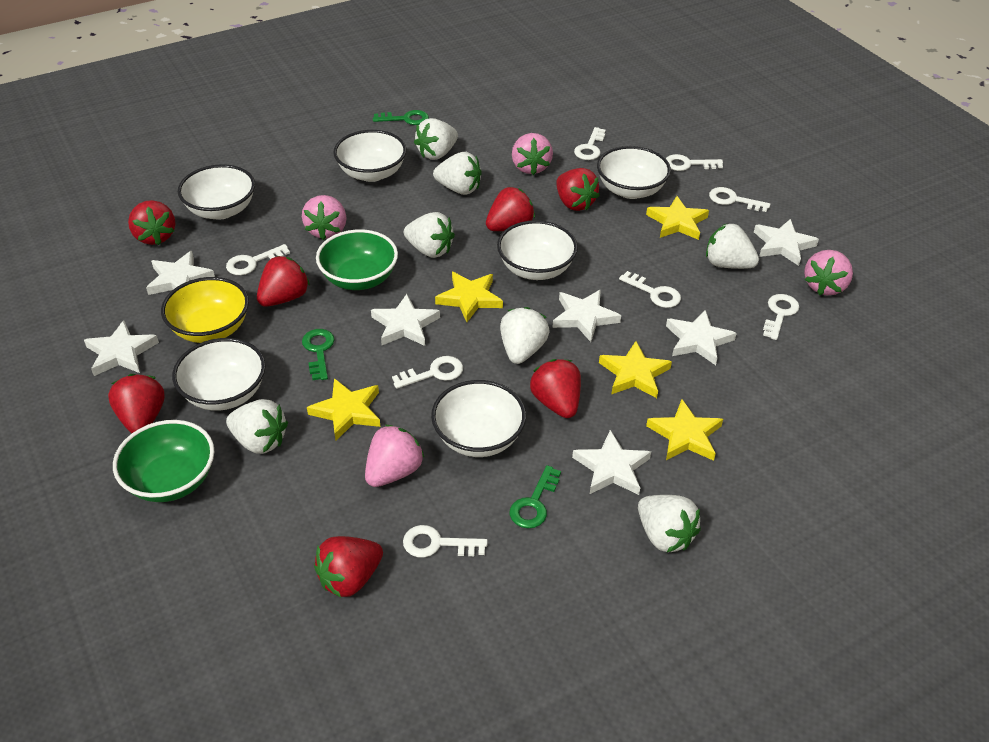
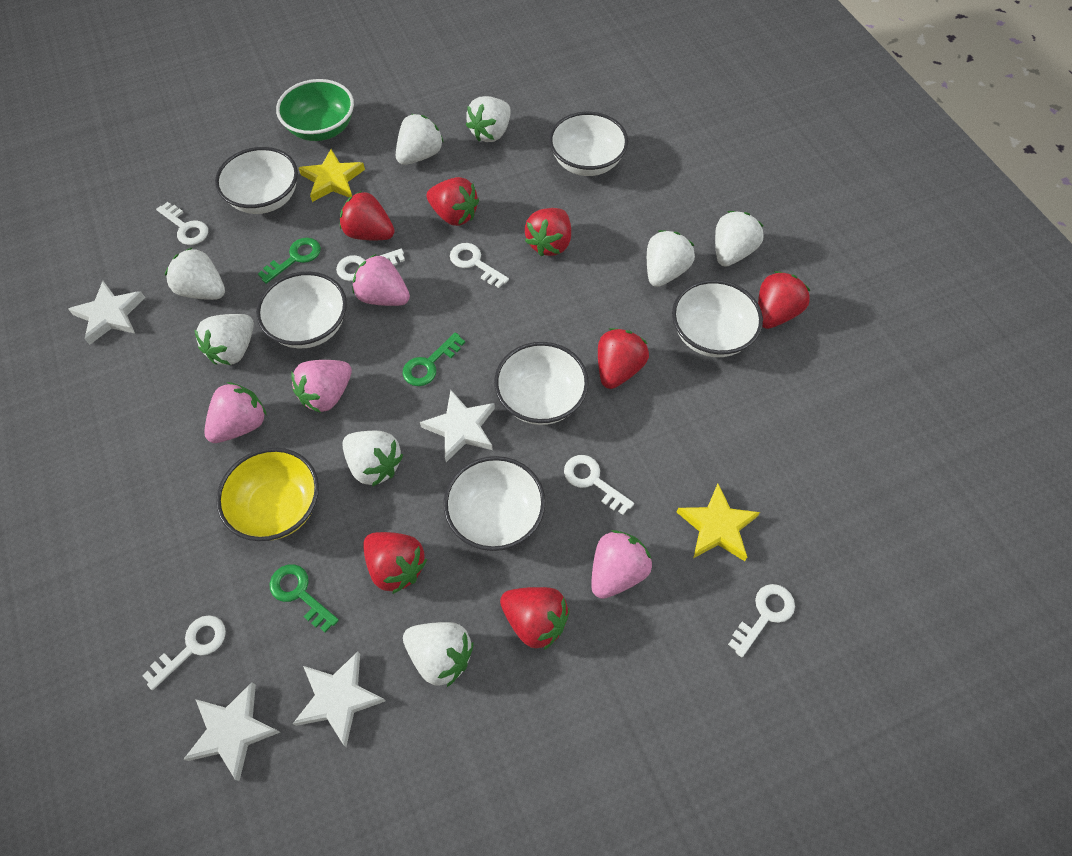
green bowl: 2 -> 1
white key: 8 -> 6
white star: 7 -> 4
white strawberry: 7 -> 8
yellow star: 5 -> 2

